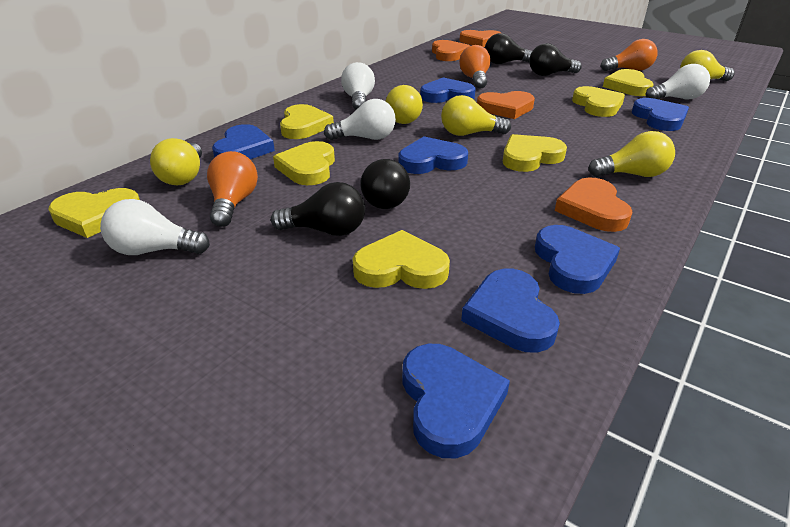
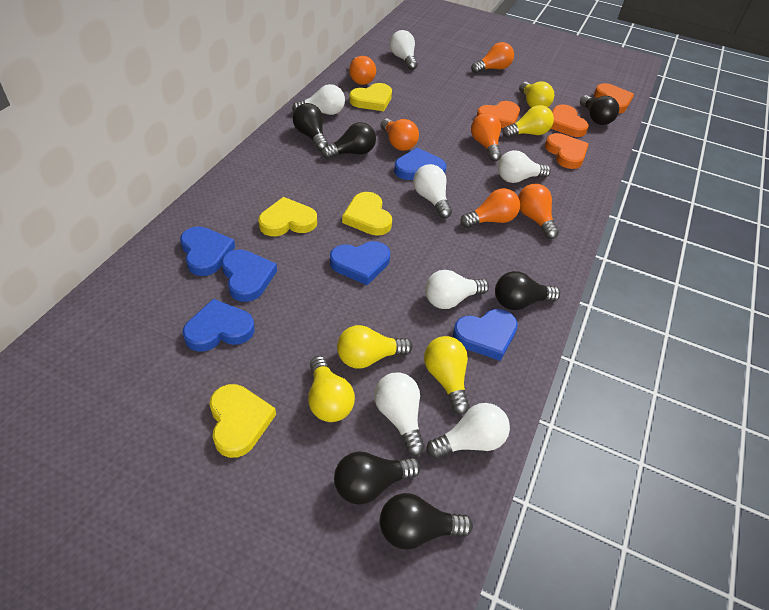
black light bulb: 4 -> 6
blue heart: 7 -> 6
orange light bulb: 3 -> 6
white light bulb: 4 -> 7
yellow heart: 7 -> 4

